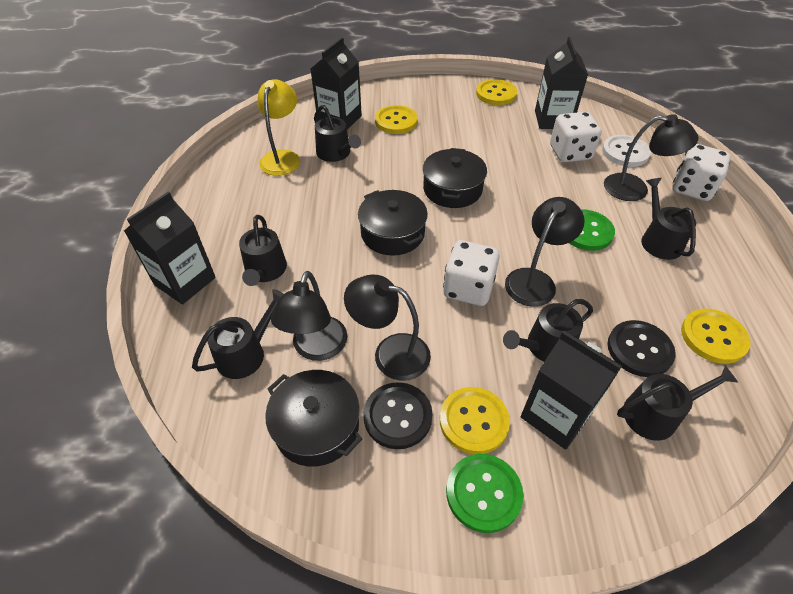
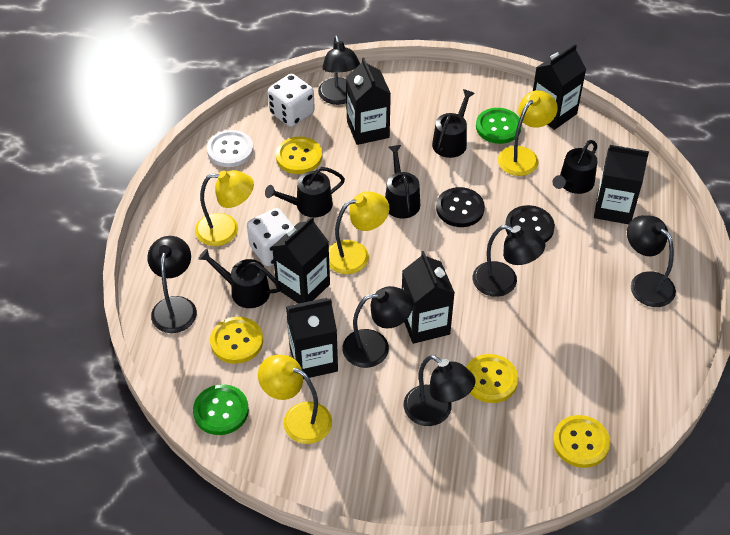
black carton: 4 -> 6
black lamp: 4 -> 6
black pot: 3 -> 0
black watering can: 6 -> 5
white dice: 3 -> 2
yellow lamp: 1 -> 4

